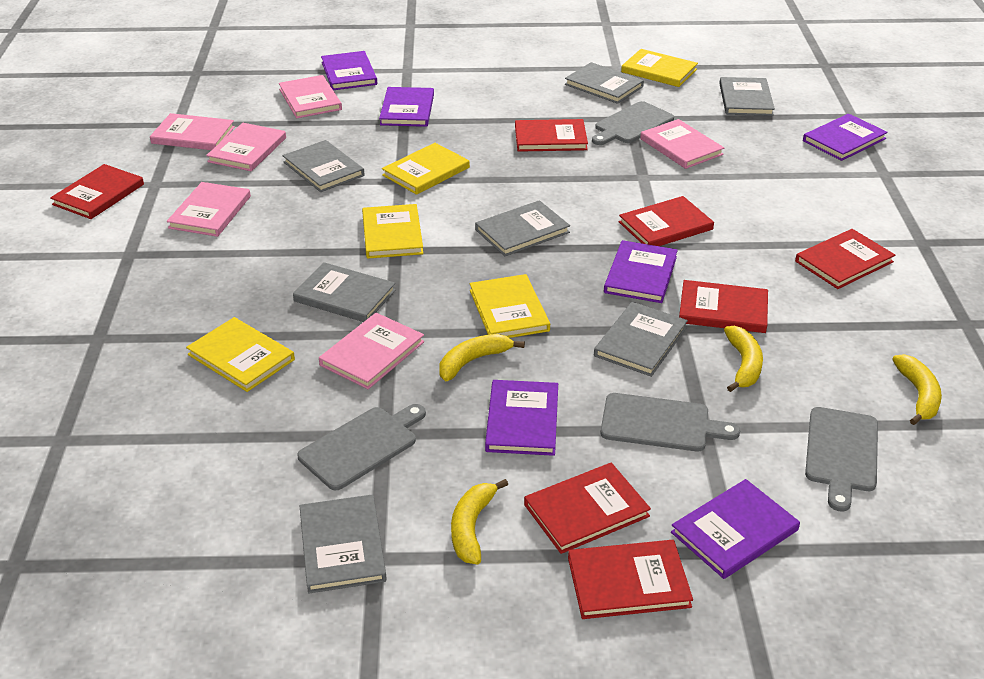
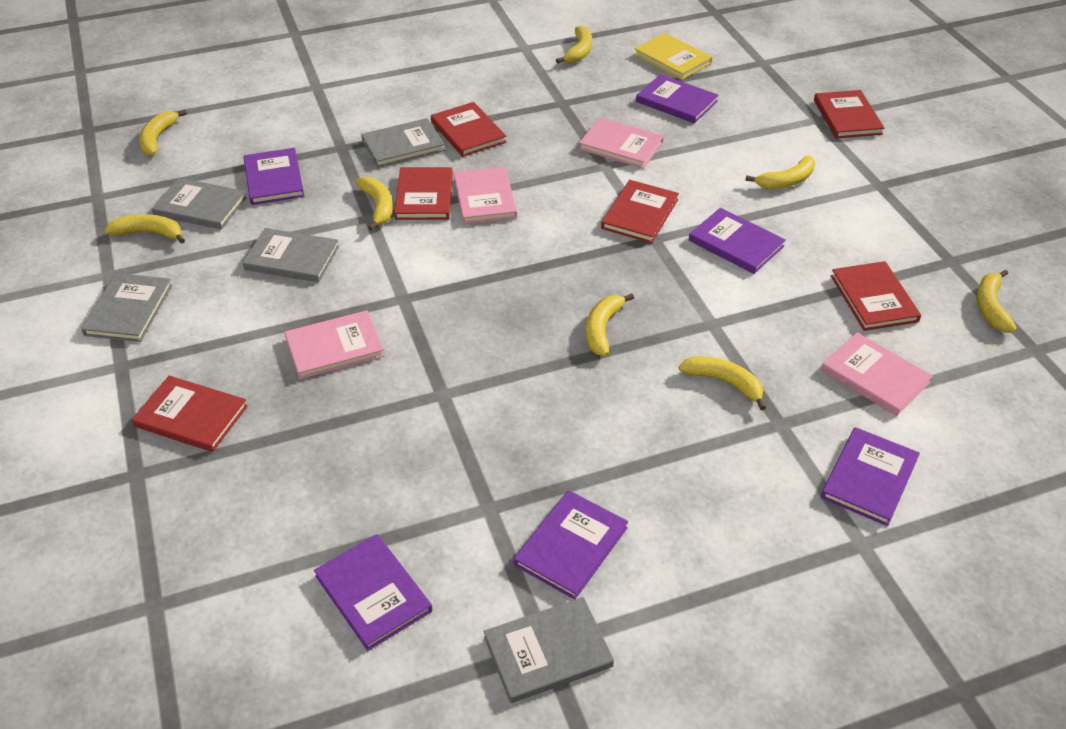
grey book: 7 -> 5
grey cutting board: 4 -> 0
pink book: 6 -> 4
red book: 7 -> 6
yellow banana: 4 -> 8
yellow book: 5 -> 1

